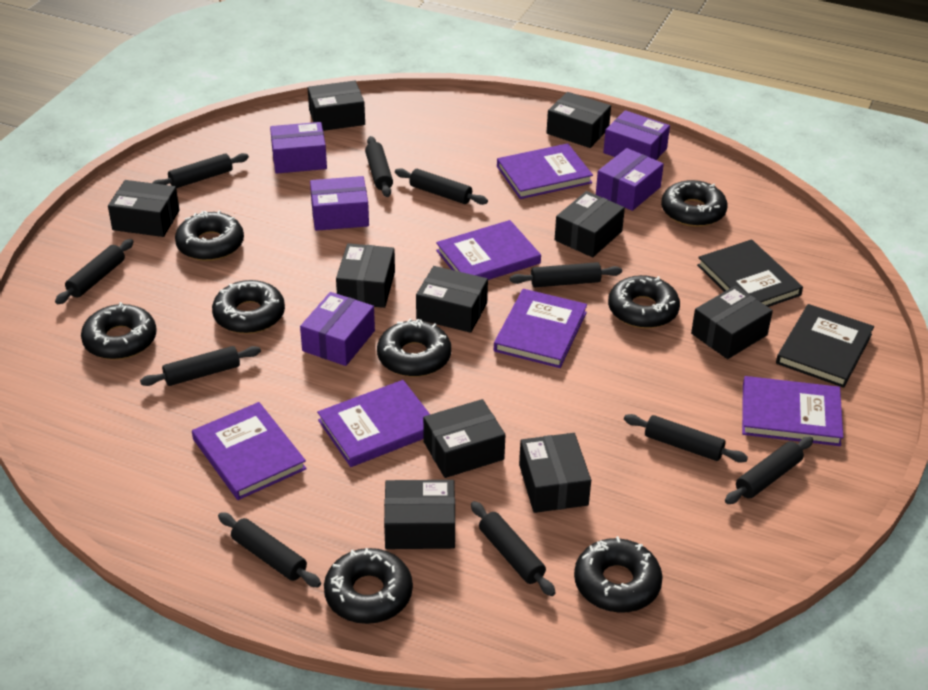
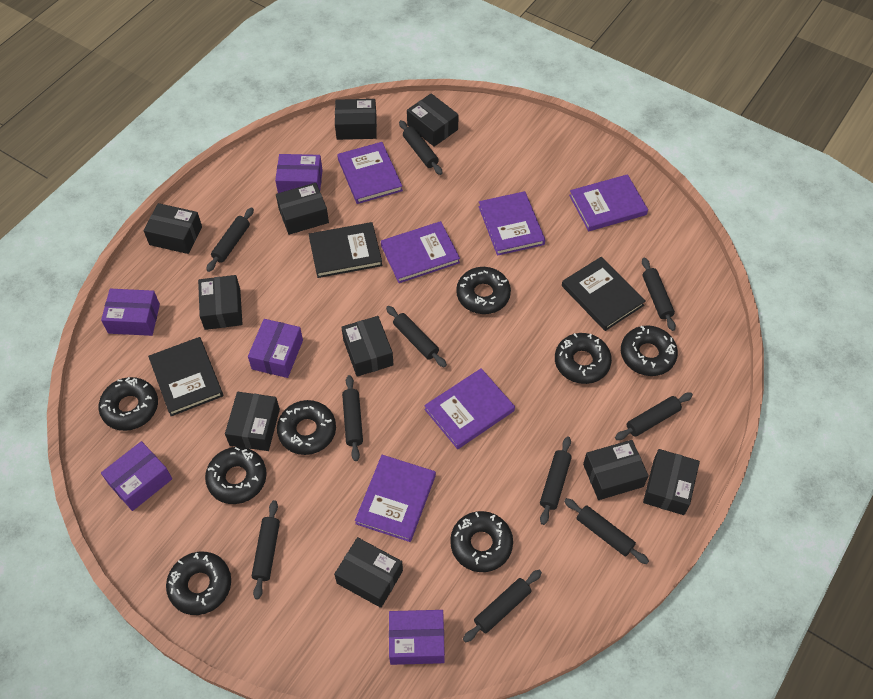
black book: 2 -> 3

